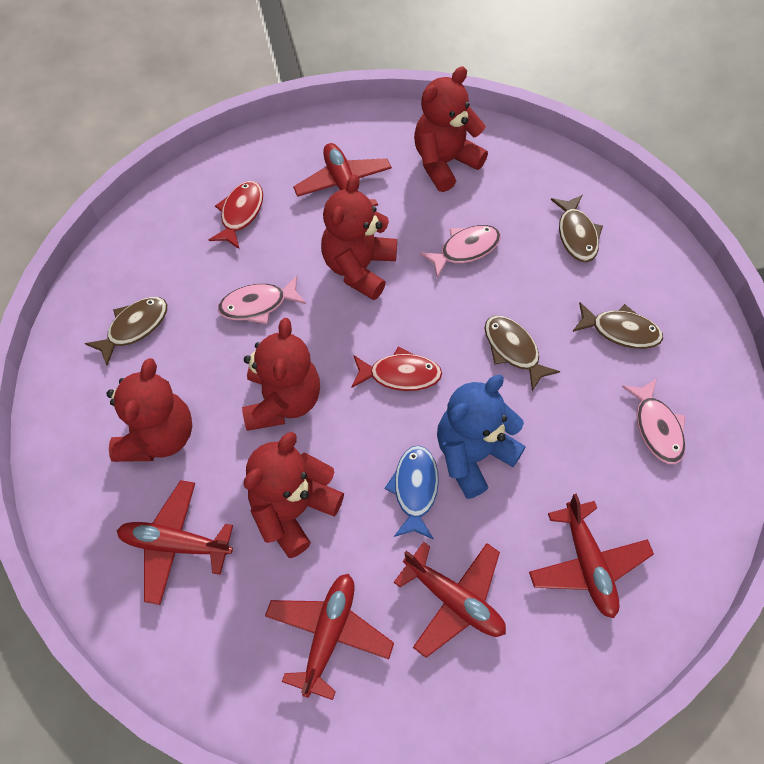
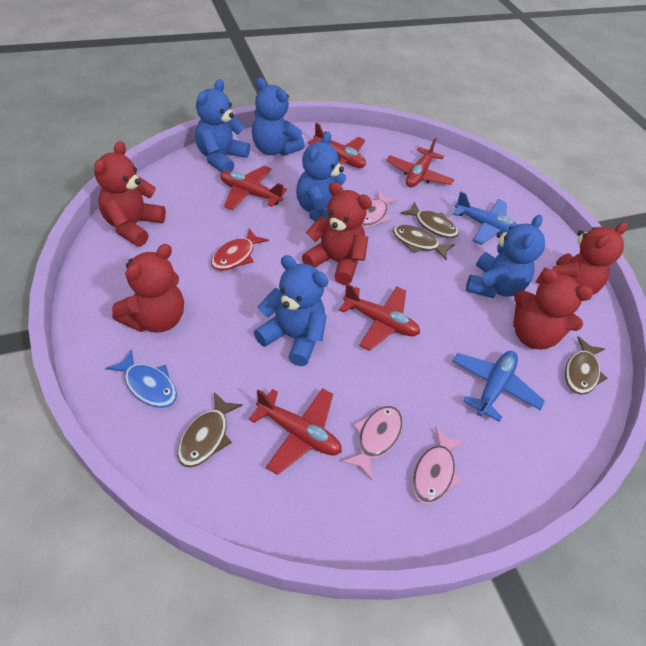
blue plane: 0 -> 2
blue teddy bear: 1 -> 5
red fish: 2 -> 1

